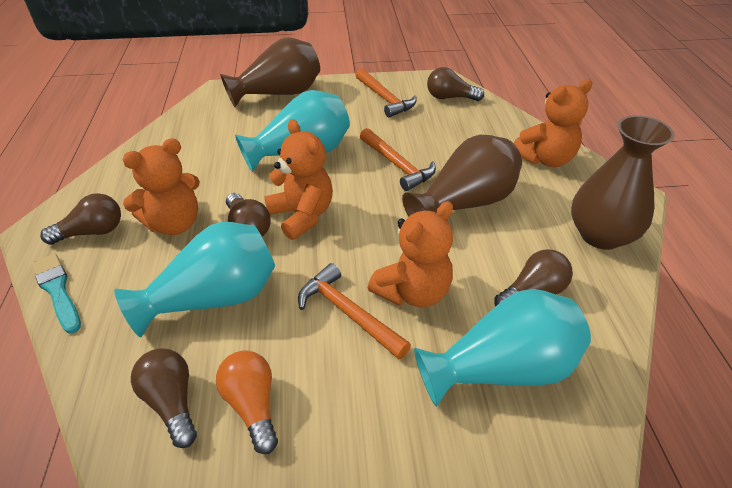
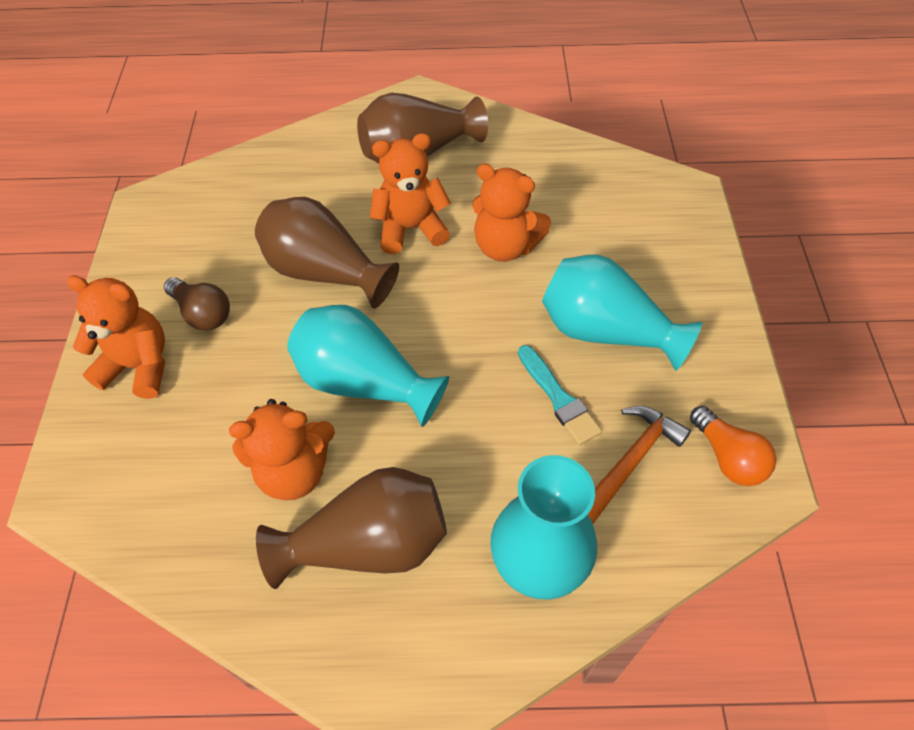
brown light bulb: 5 -> 1
orange hammer: 3 -> 1

